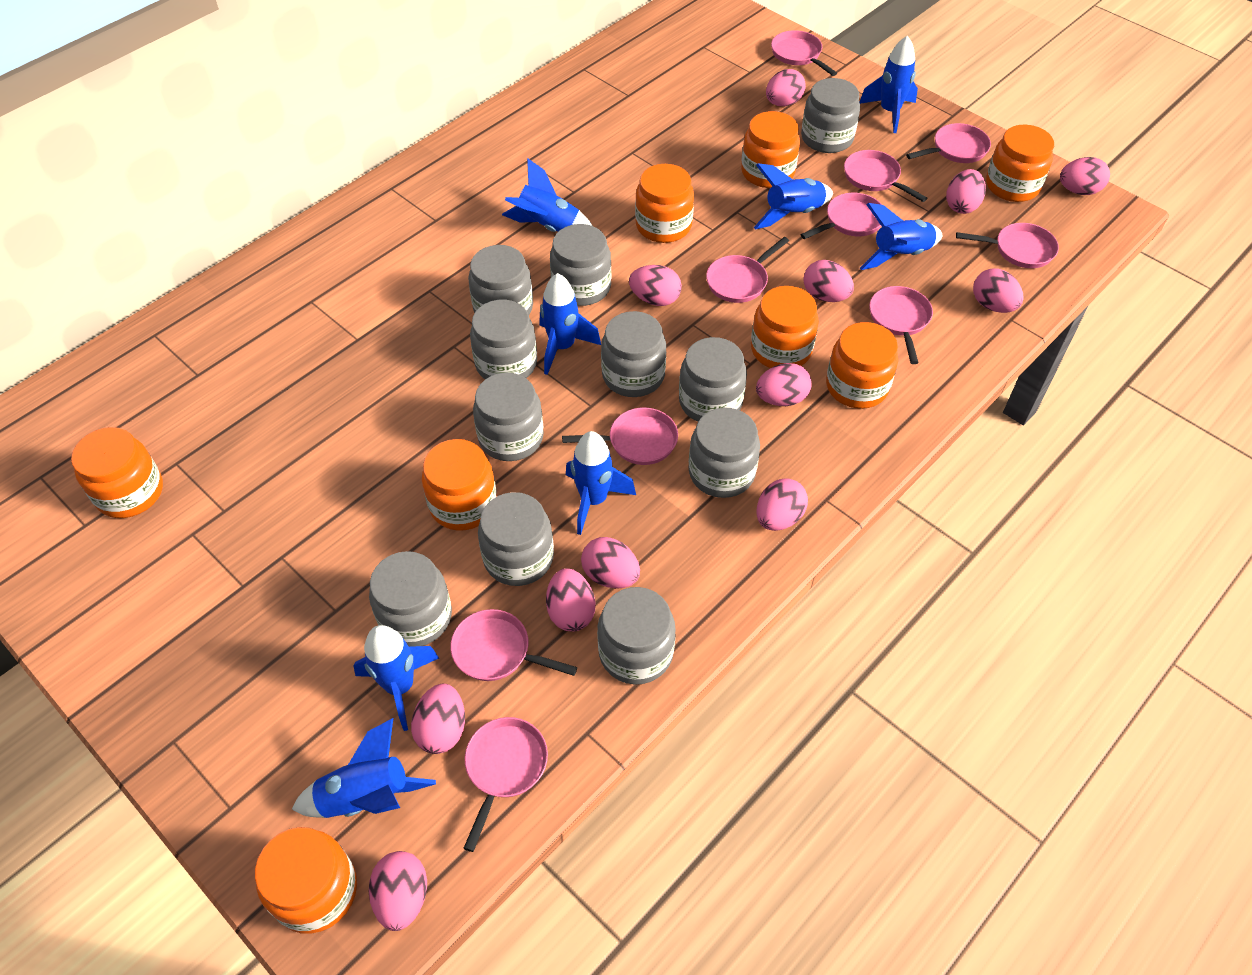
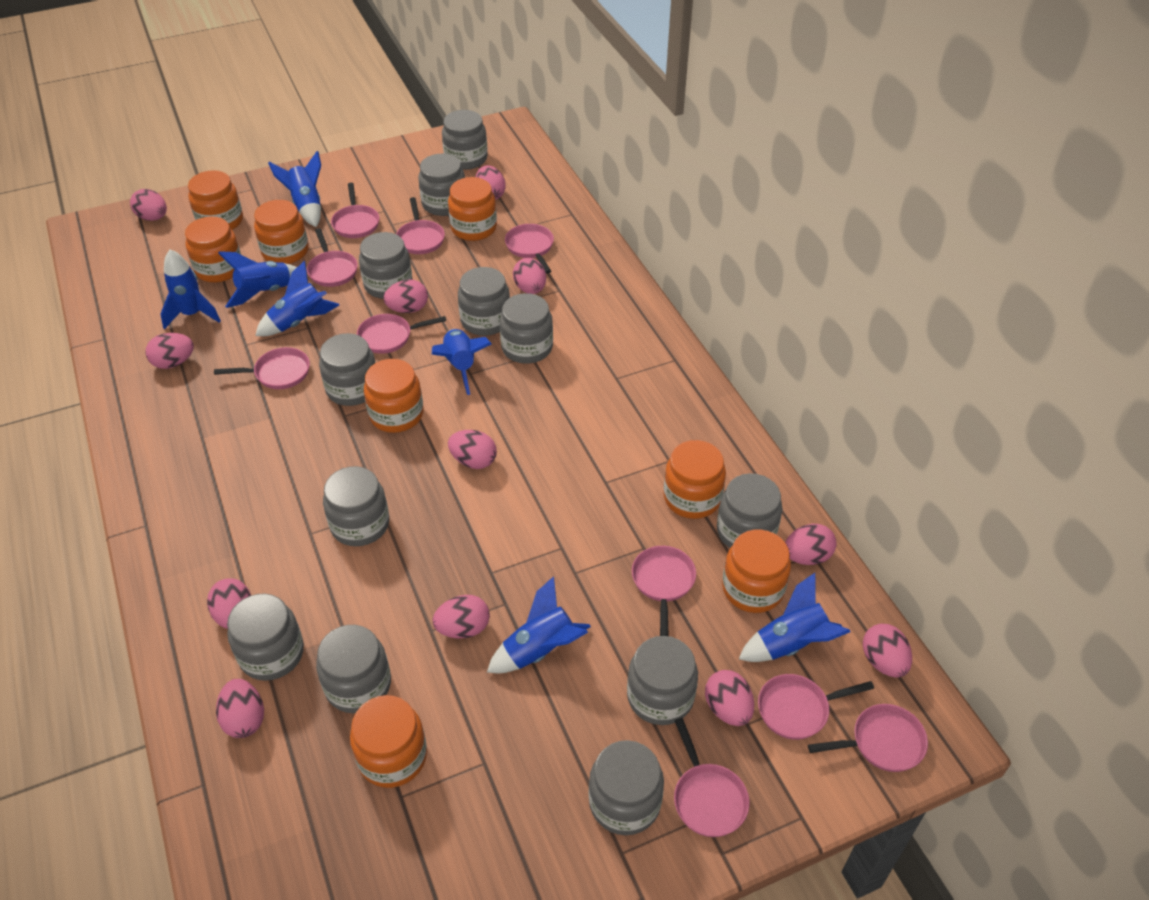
blue rocket: 8 -> 7
grey jar: 11 -> 12

